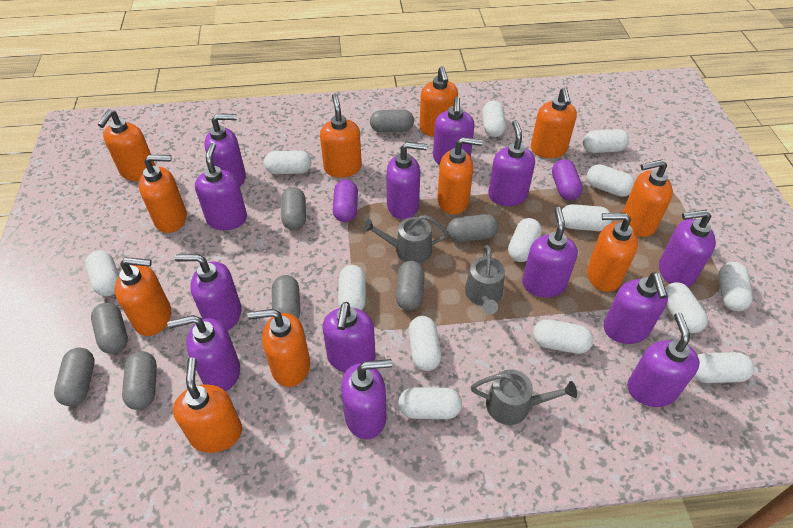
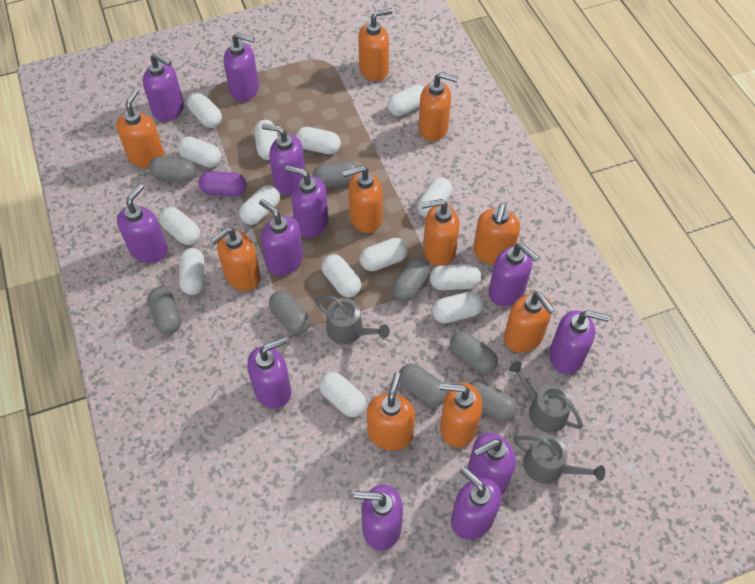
orange soap dispenser: 11 -> 10
purple capsule: 2 -> 1
purple soap dispenser: 13 -> 12

